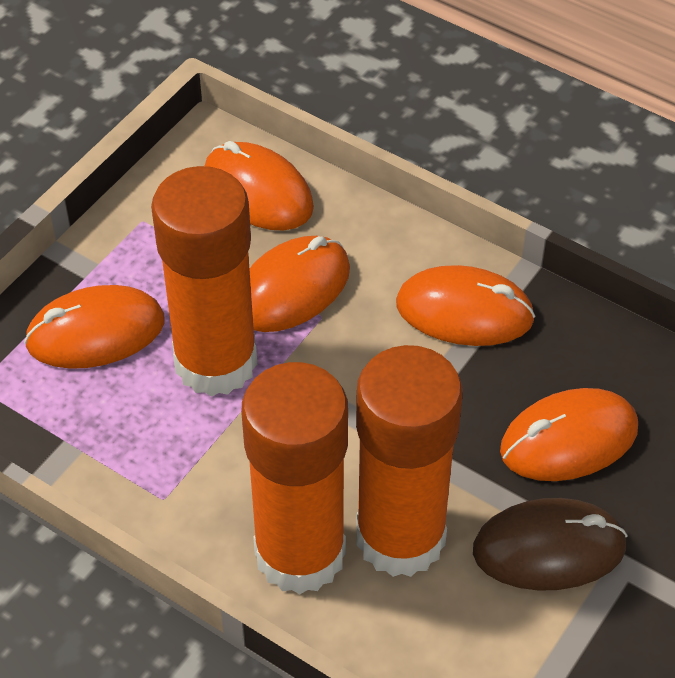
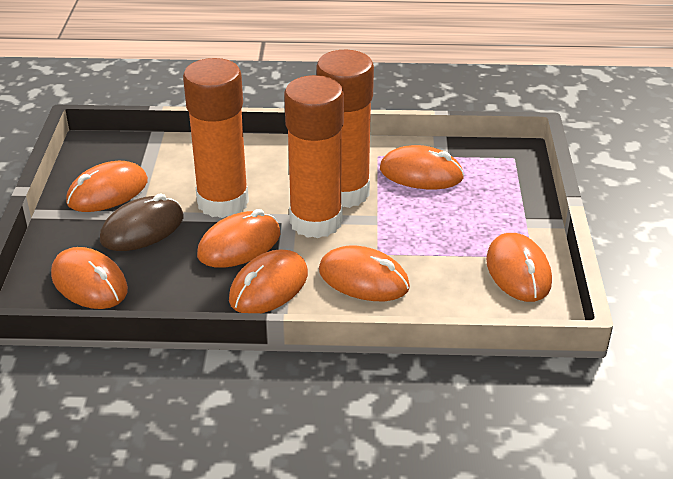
orange mouse: 5 -> 7

